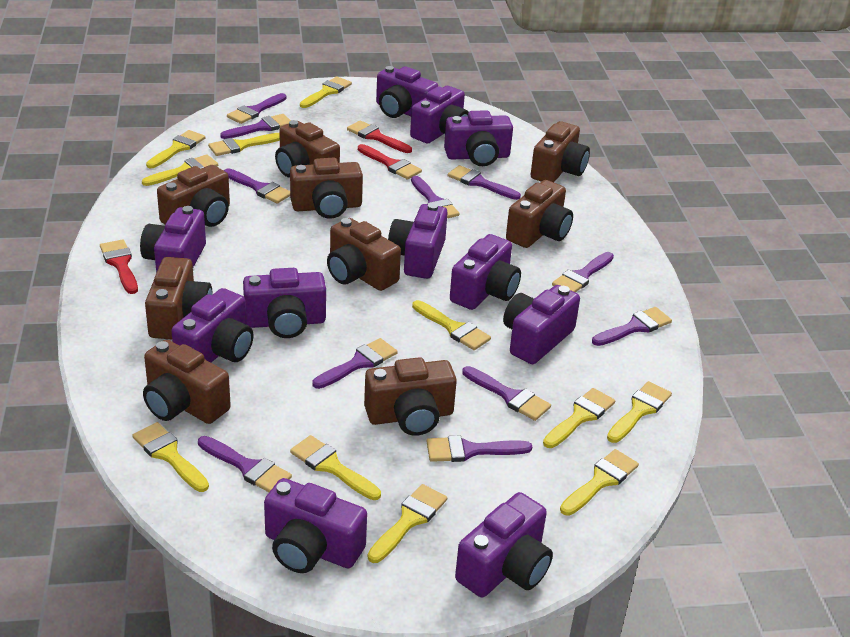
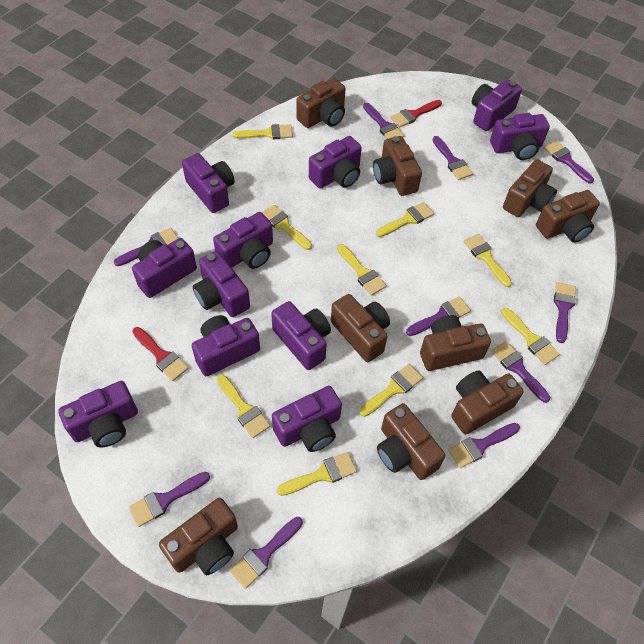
purple brush: 11 -> 10
red brush: 3 -> 2
yellow brush: 11 -> 9

